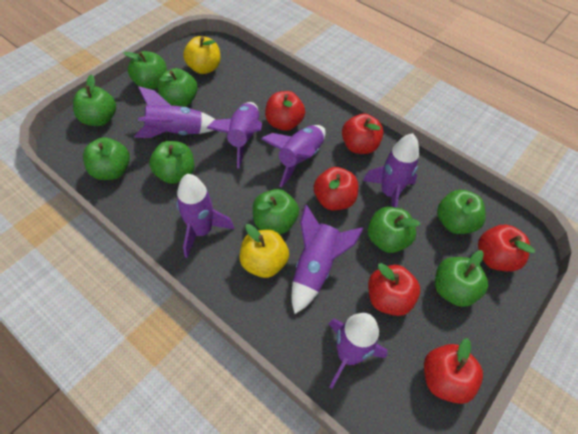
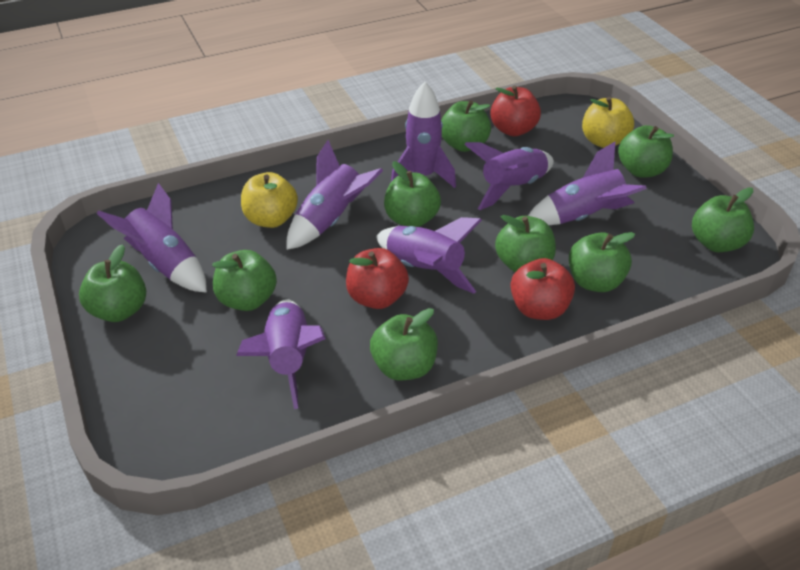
red apple: 6 -> 3

